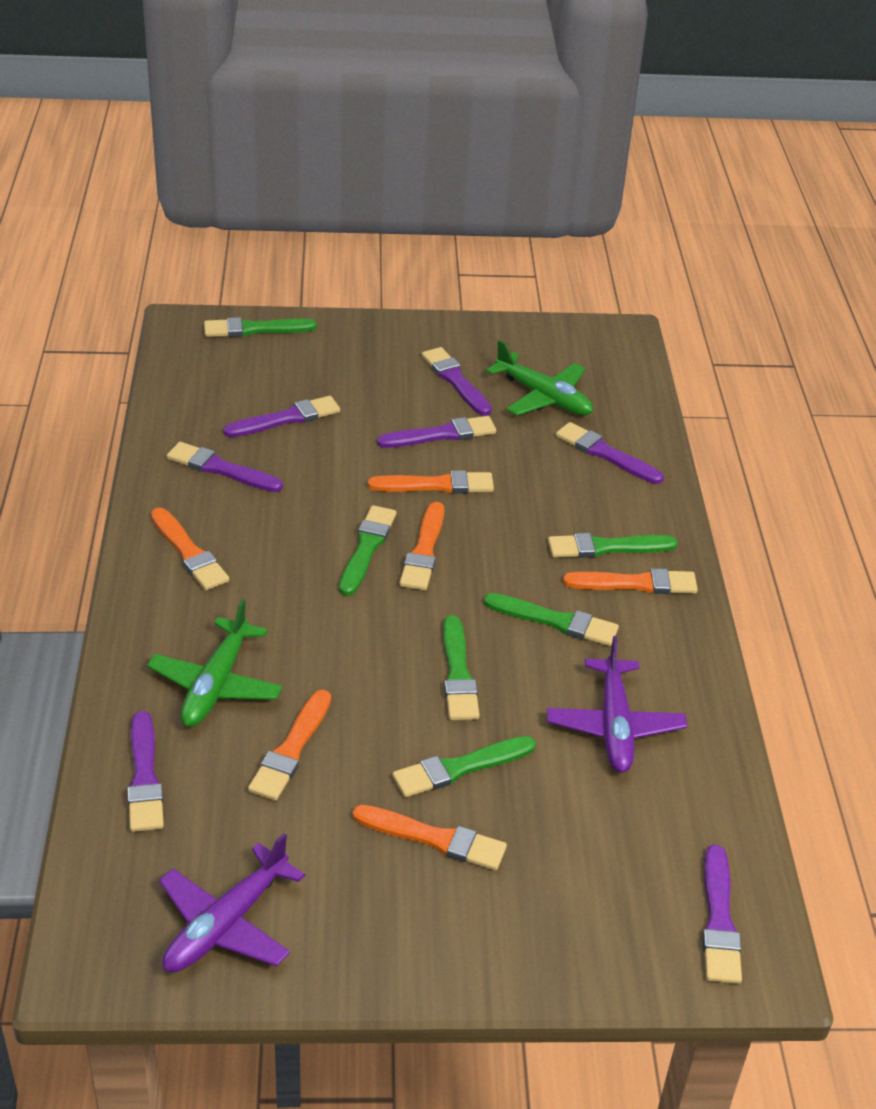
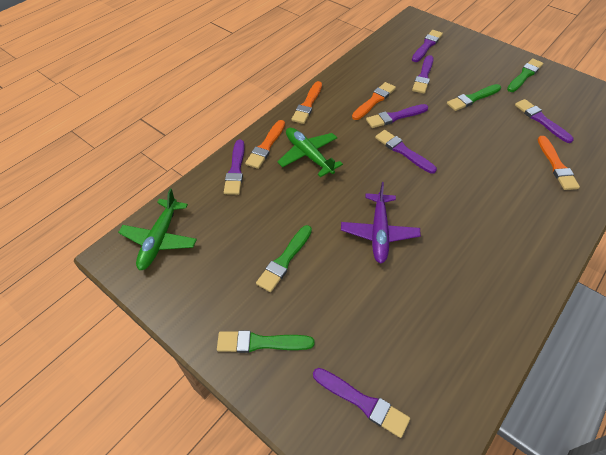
green brush: 6 -> 4
orange brush: 6 -> 4
purple plane: 2 -> 1

